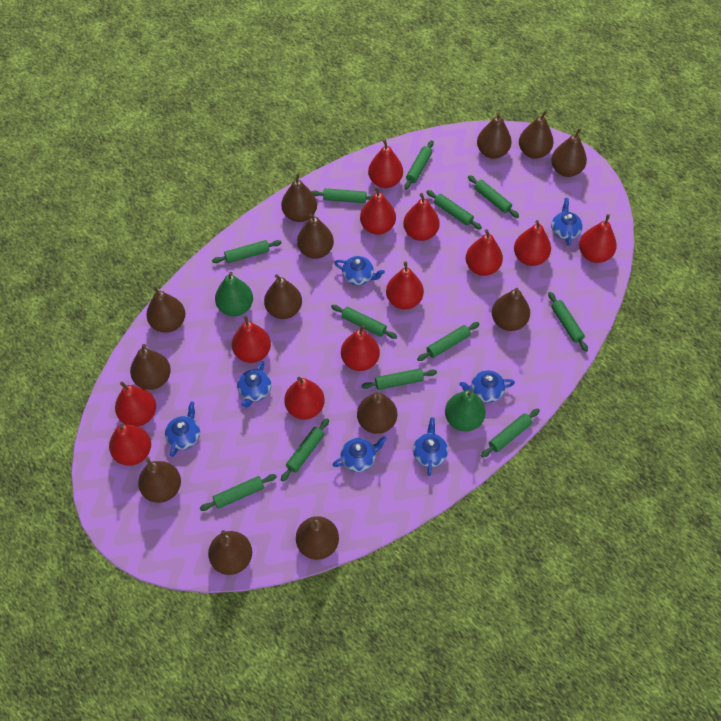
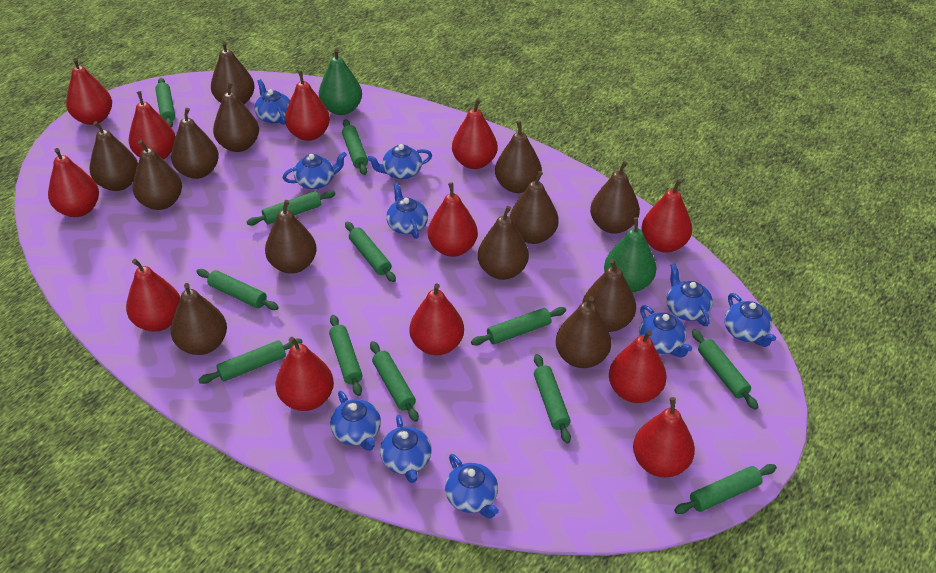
blue teapot: 7 -> 10

